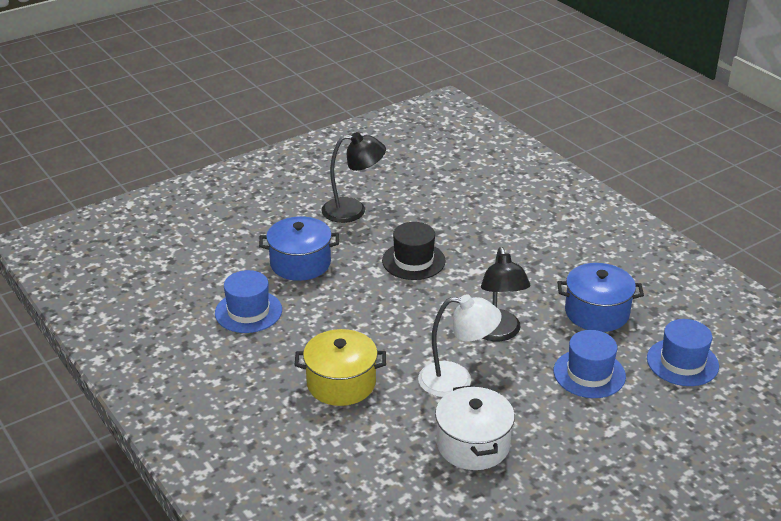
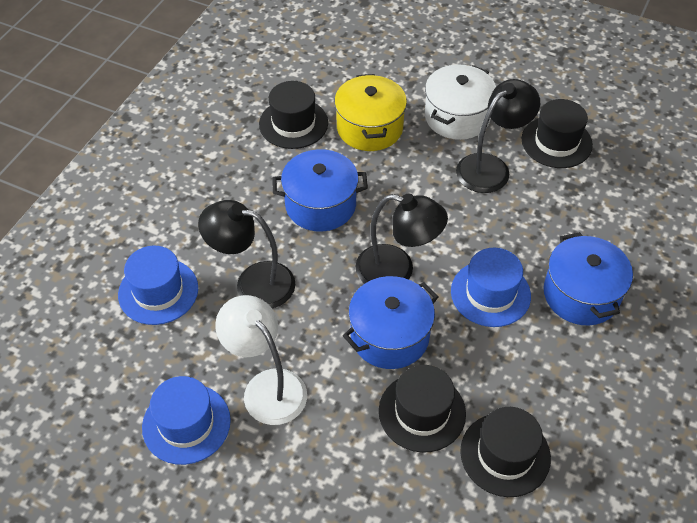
black hat: 1 -> 4
black lamp: 2 -> 3
blue pot: 2 -> 3

